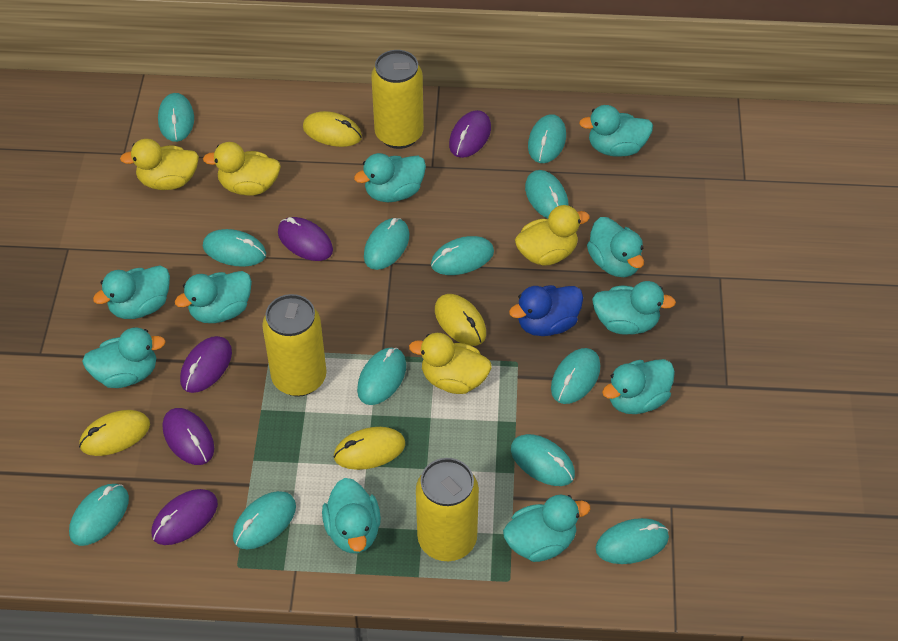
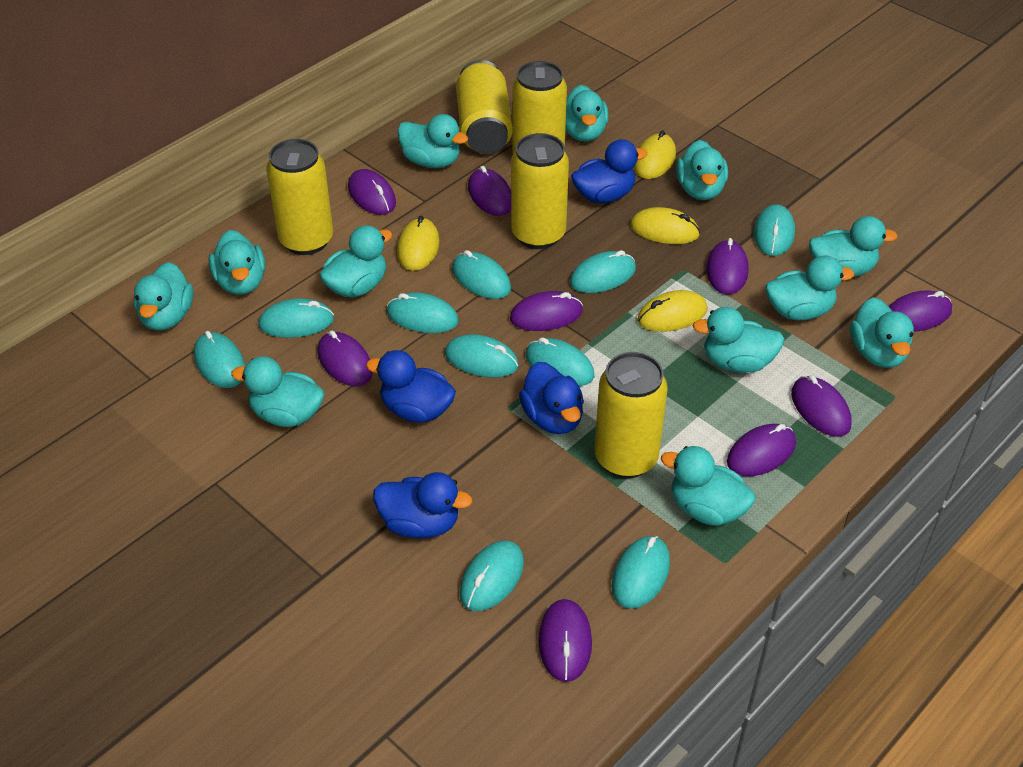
blue duck: 1 -> 4
purple mouse: 5 -> 9
turquoise duck: 10 -> 12
turquoise mouse: 12 -> 10
yellow can: 3 -> 5
yellow duck: 4 -> 0

